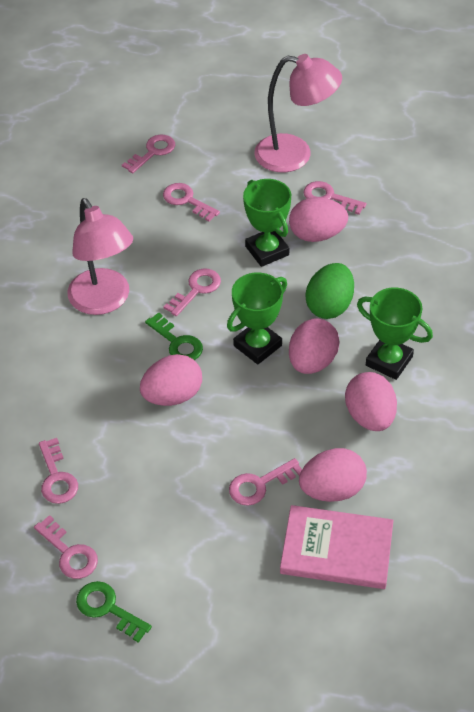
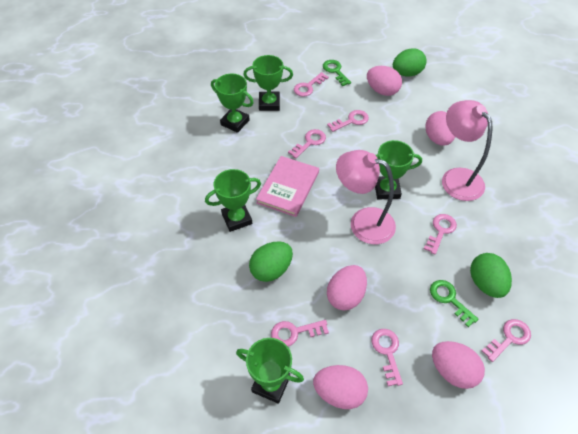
green egg: 1 -> 3
green trophy: 3 -> 5

